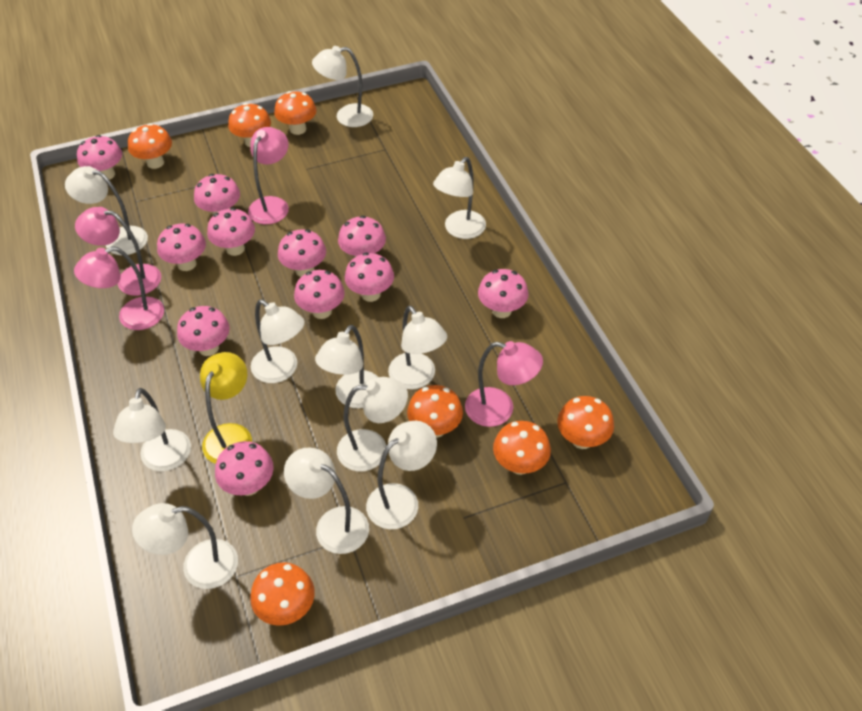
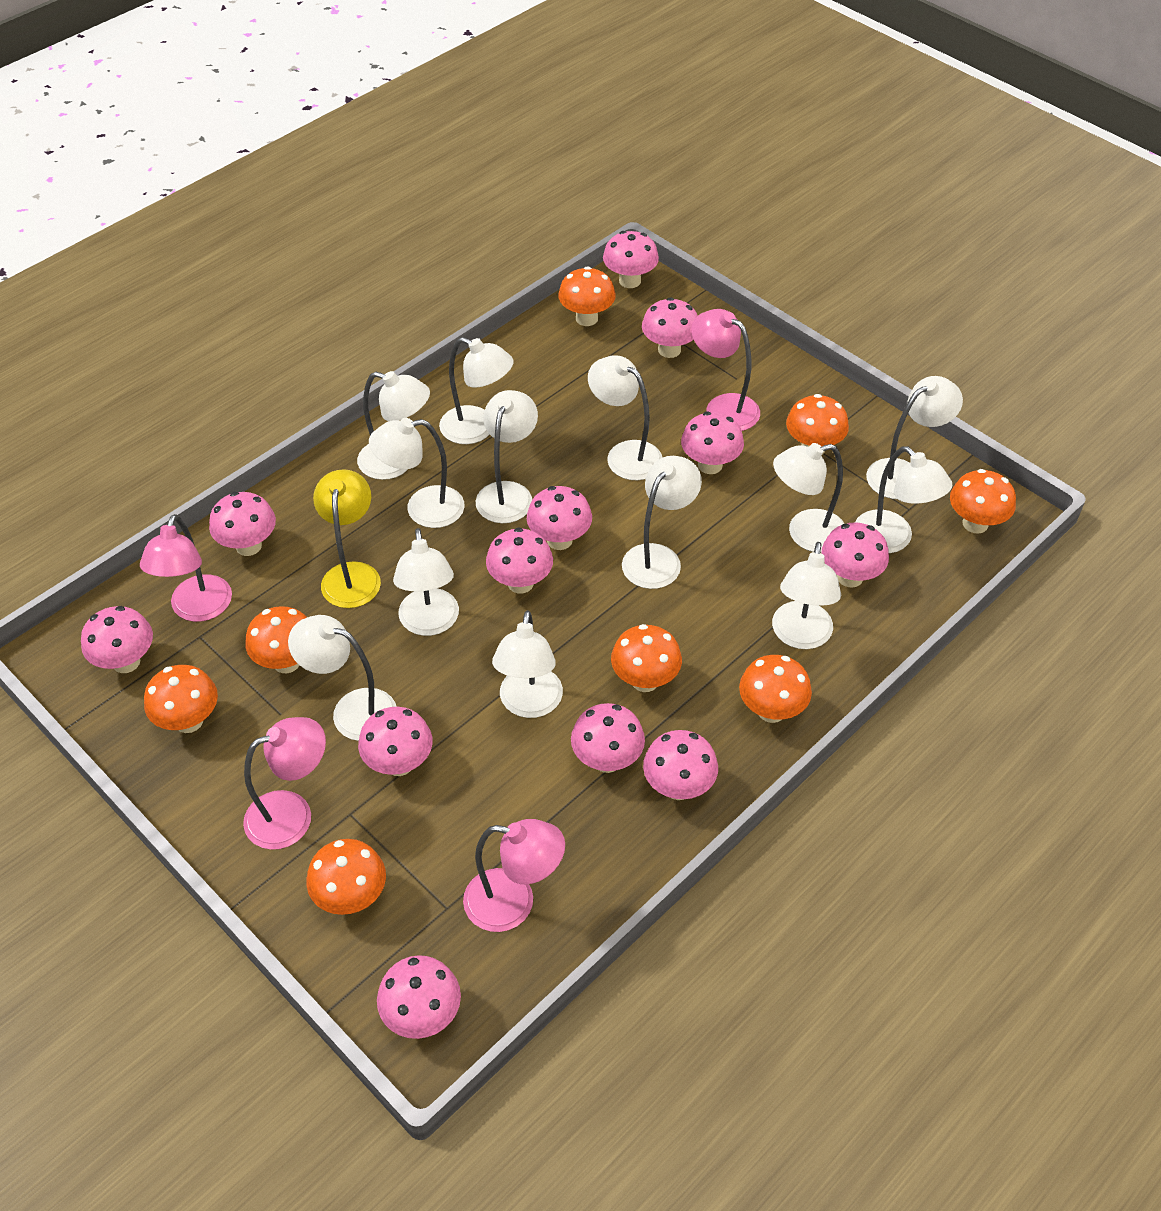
orange mushroom: 7 -> 8
pink mushroom: 11 -> 12
white lamp: 11 -> 13

